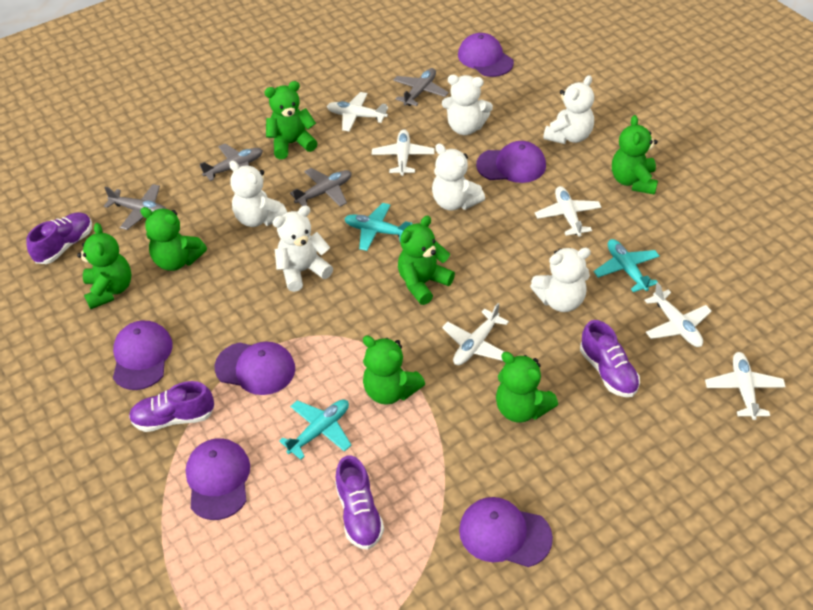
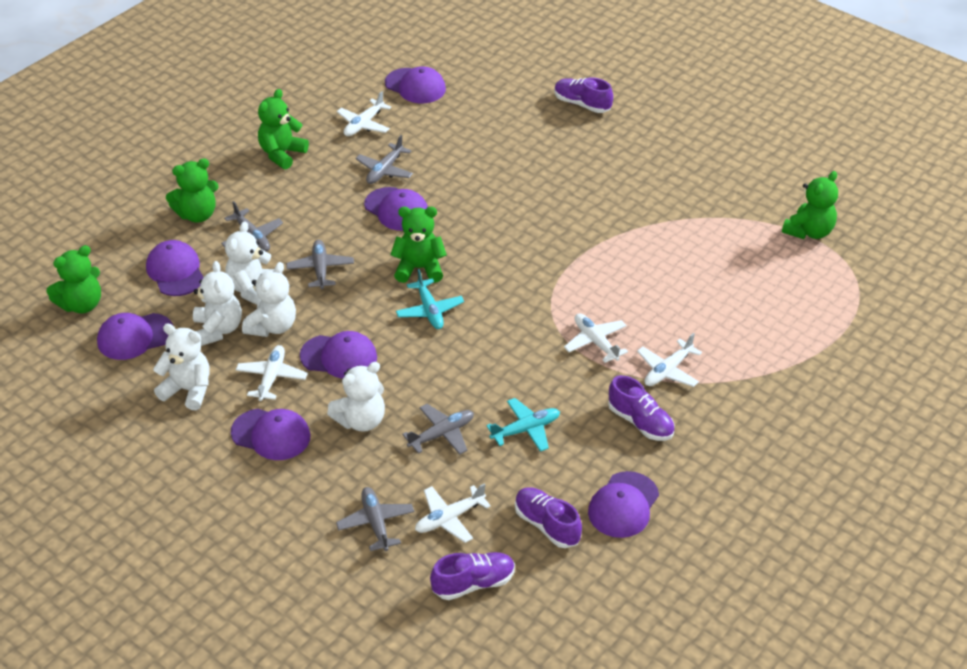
green teddy bear: 7 -> 5
grey plane: 4 -> 5
purple cap: 6 -> 7
turquoise plane: 3 -> 2
white plane: 6 -> 5
white teddy bear: 6 -> 5

